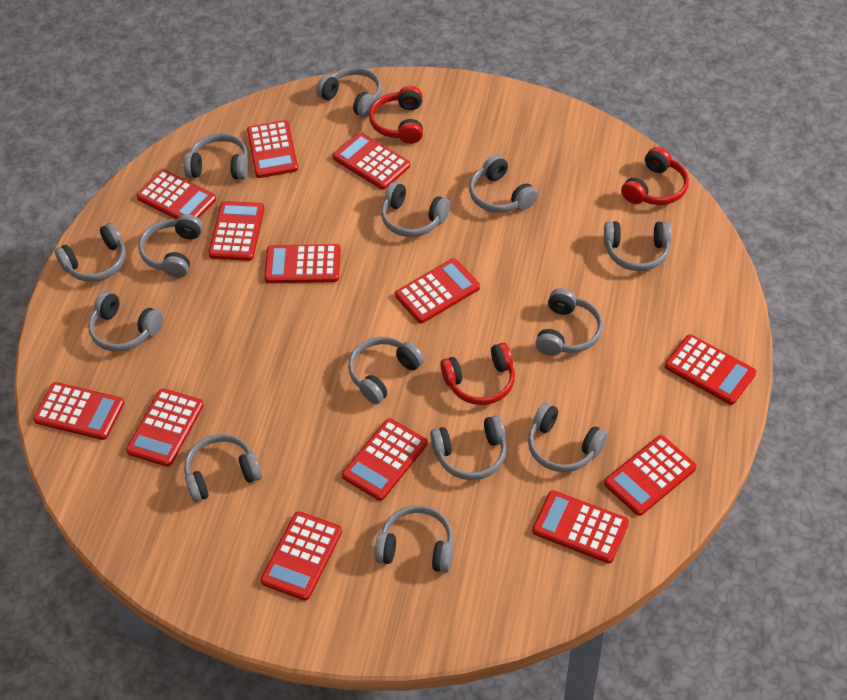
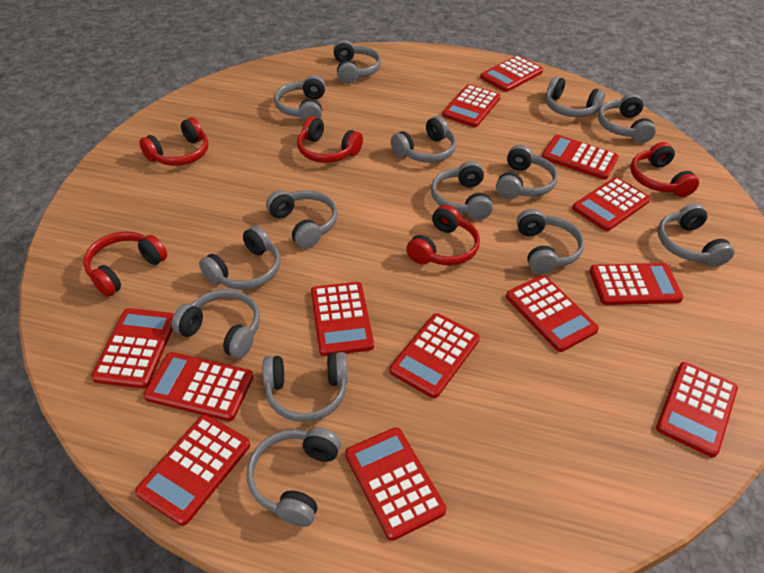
red headphones: 3 -> 5

